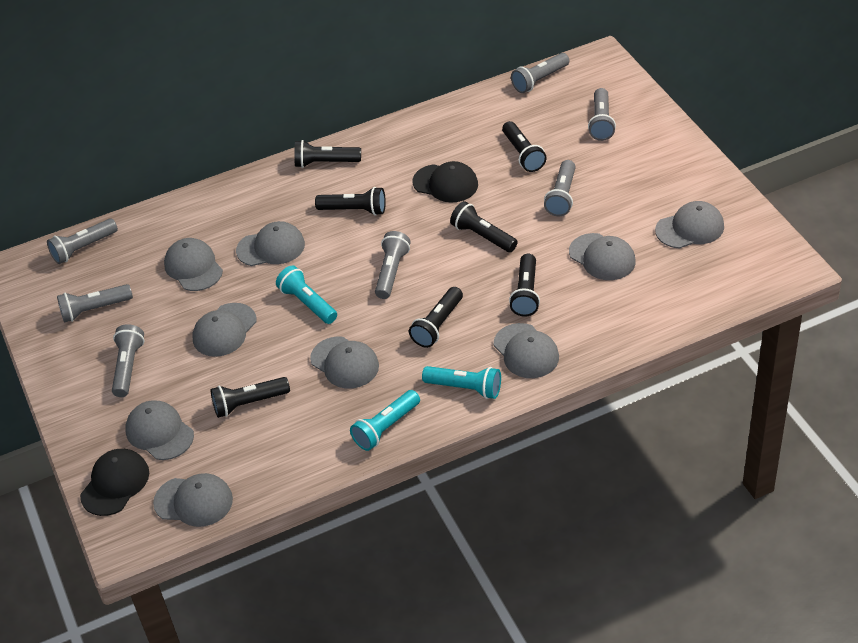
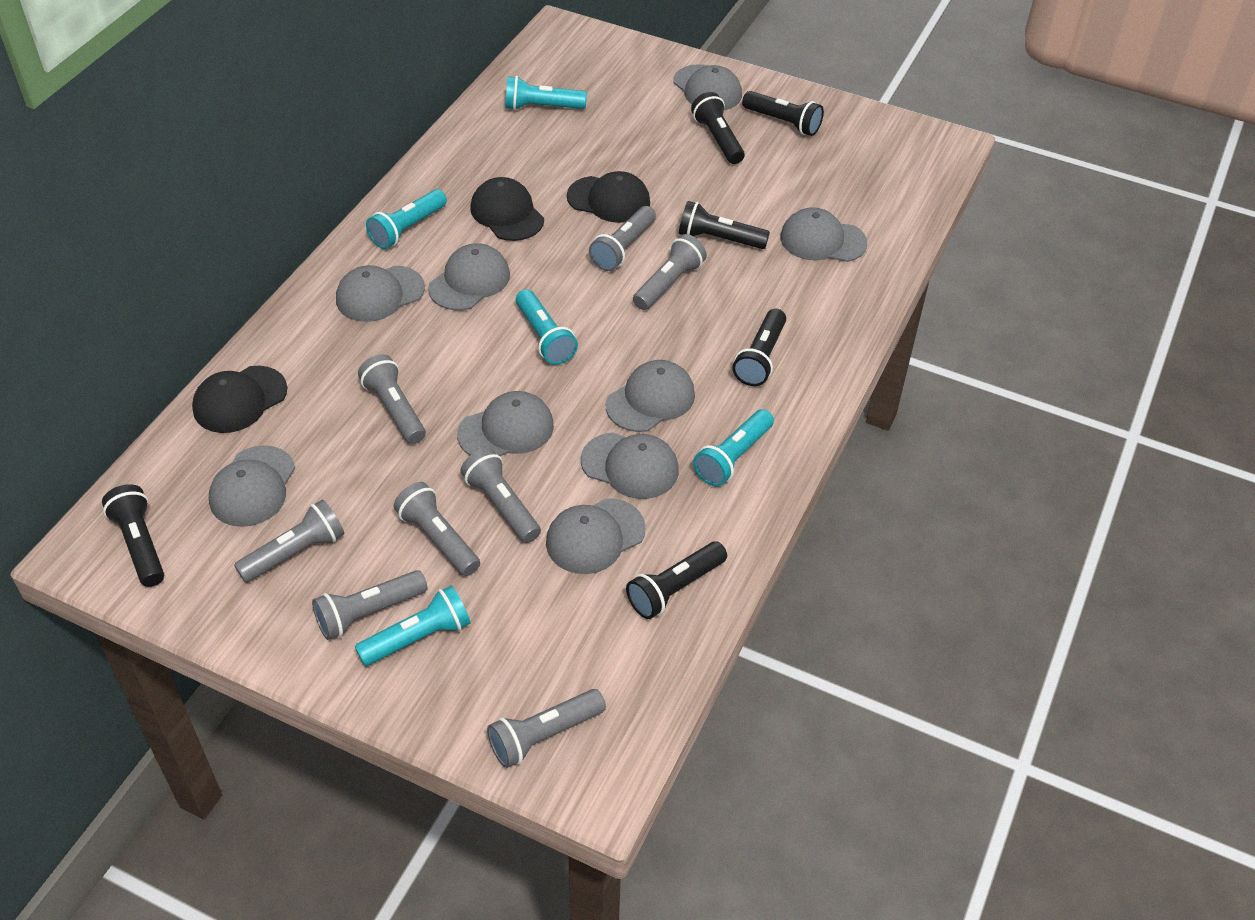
black cap: 2 -> 3
black flashlight: 7 -> 6
grey flashlight: 7 -> 8
turquoise flashlight: 3 -> 5

